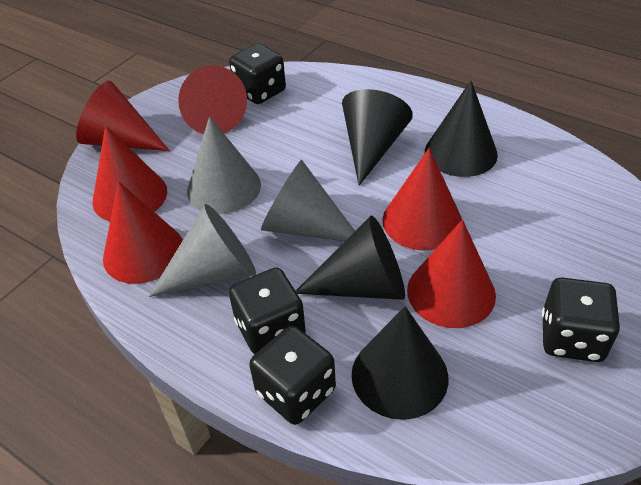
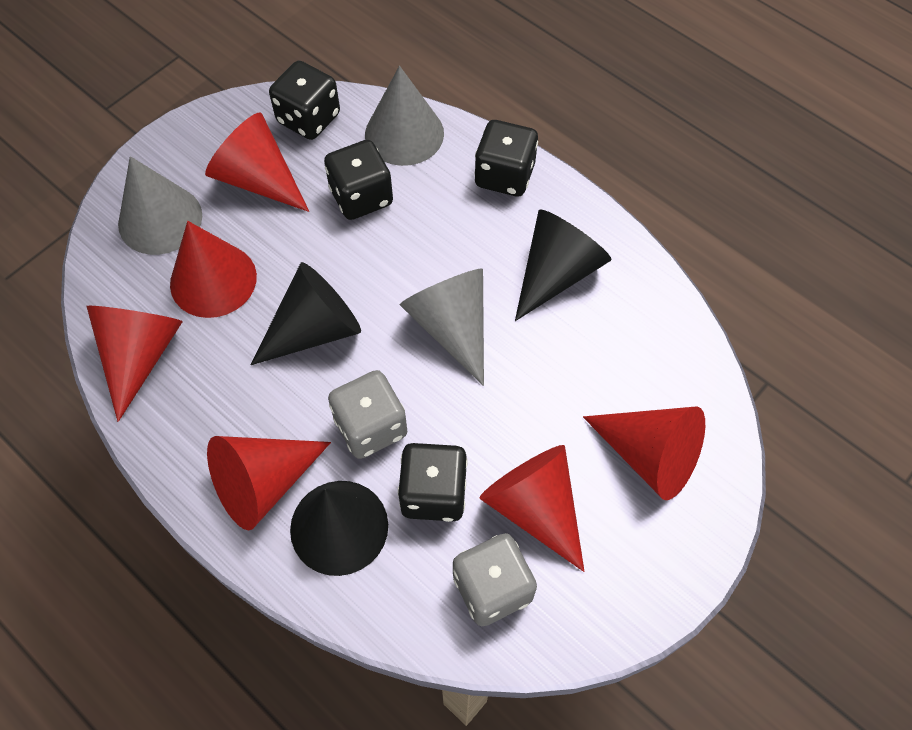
black cone: 4 -> 3
grey dice: 0 -> 2

